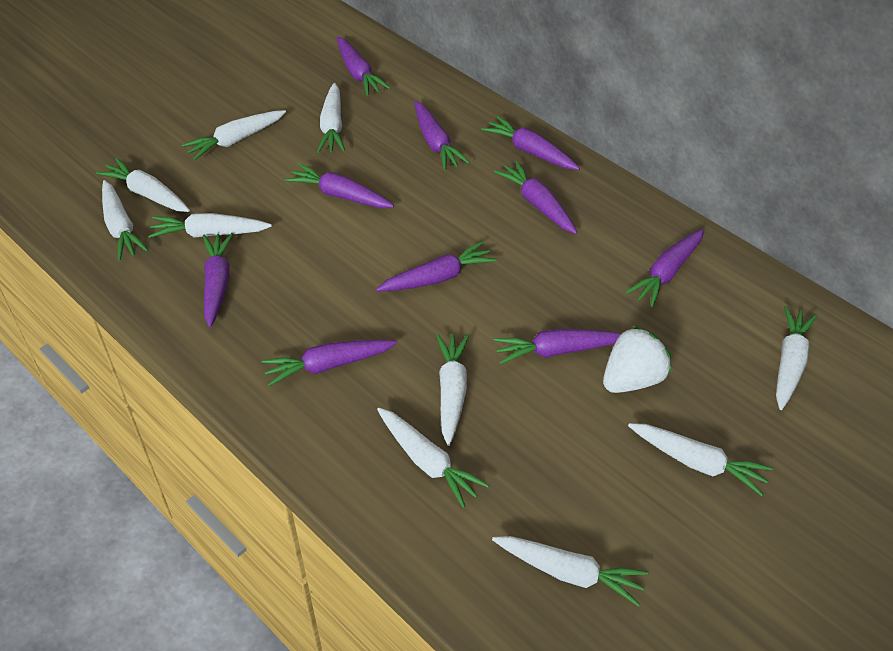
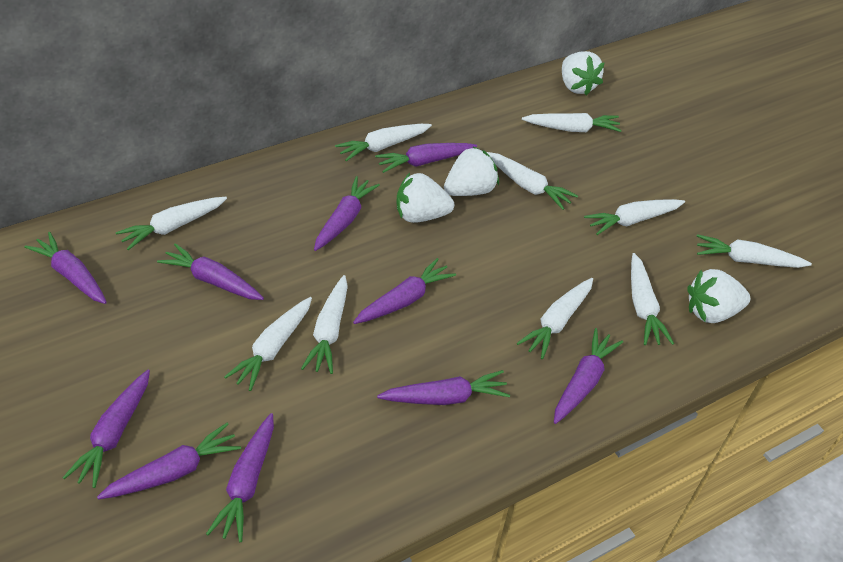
white strawberry: 1 -> 4

